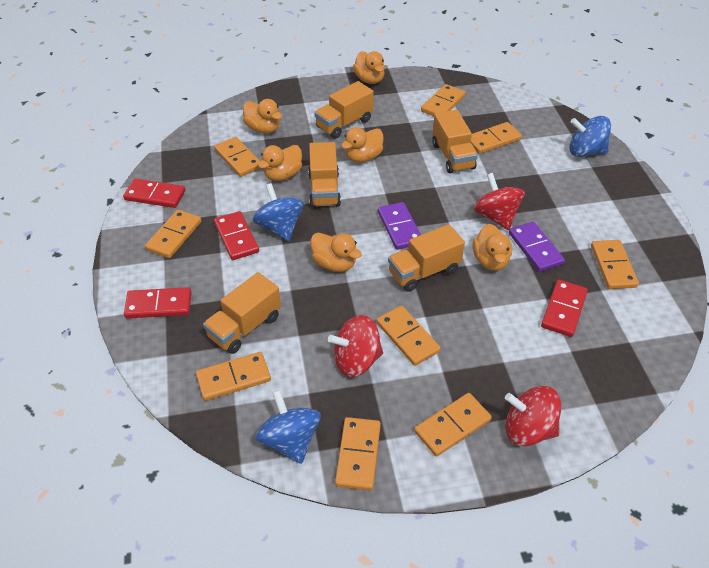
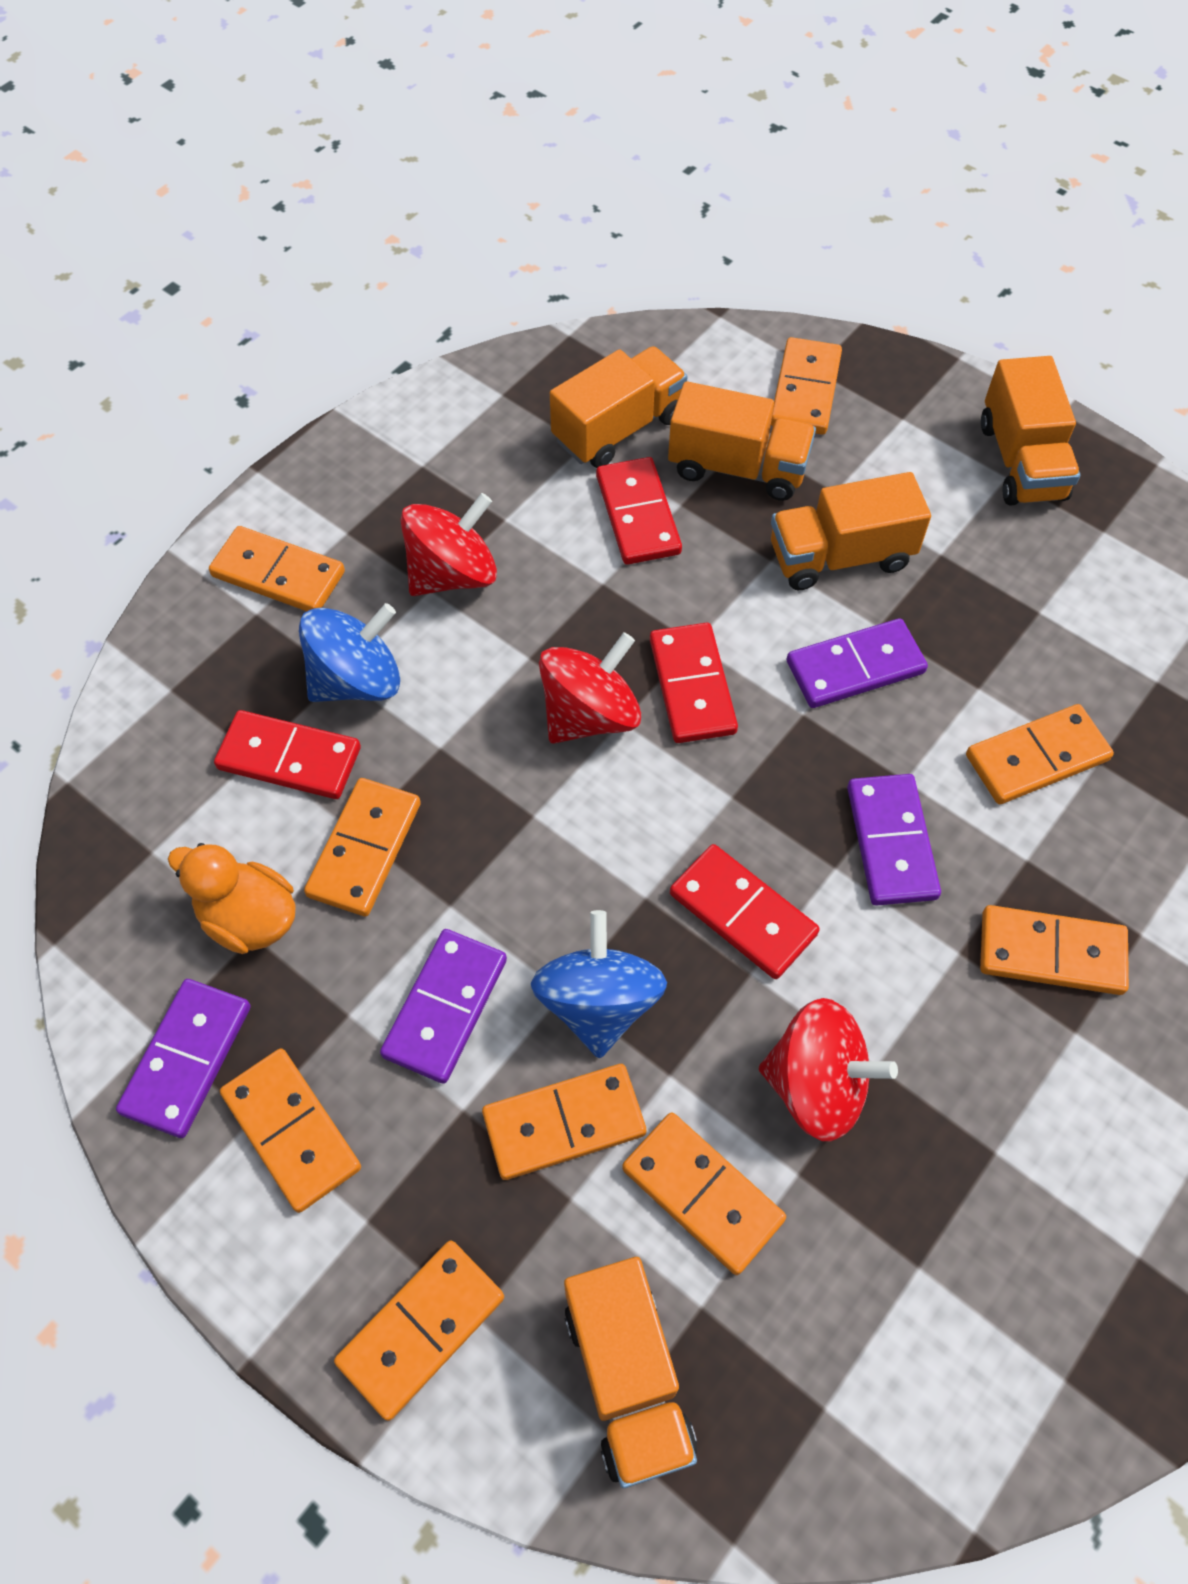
blue spinning top: 3 -> 2
orange duck: 6 -> 1
purple domino: 2 -> 4

